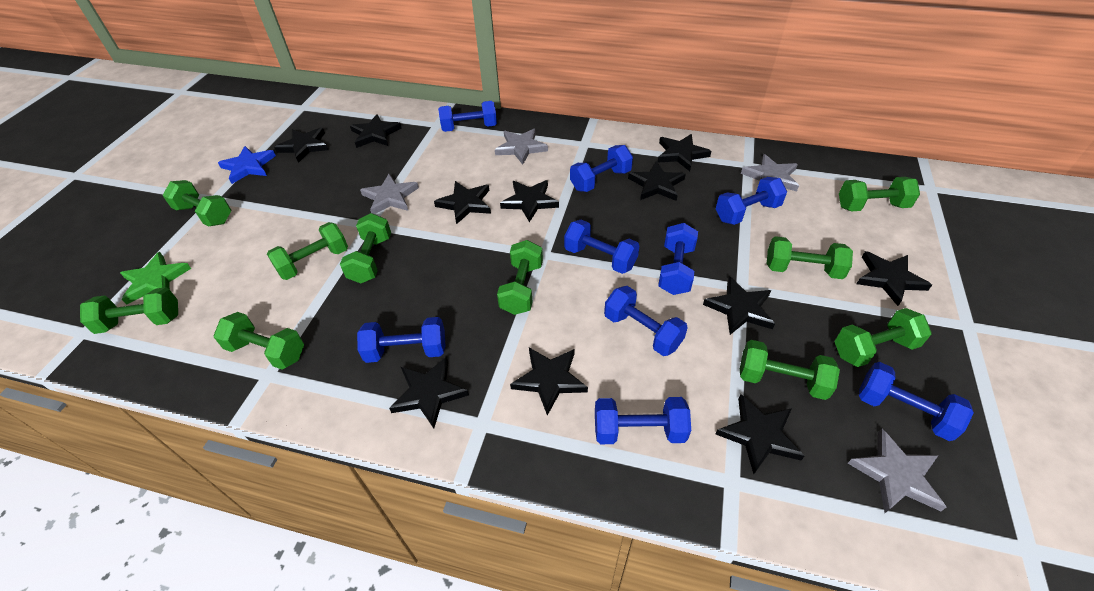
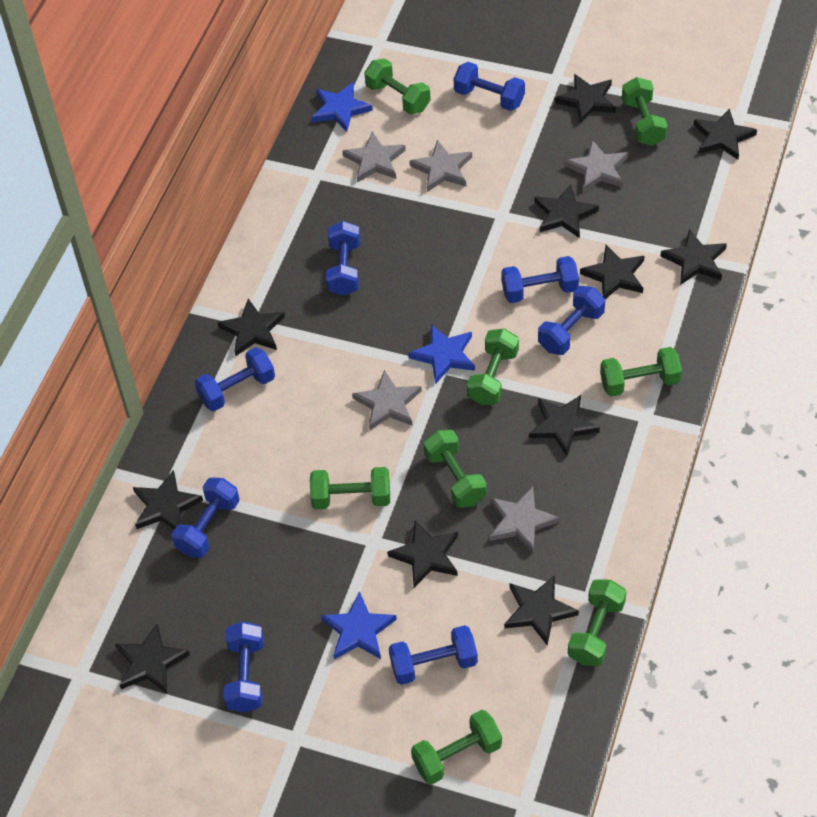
blue dumbbell: 9 -> 8
blue star: 1 -> 3
green dumbbell: 10 -> 8
green star: 1 -> 0
grey star: 4 -> 5

